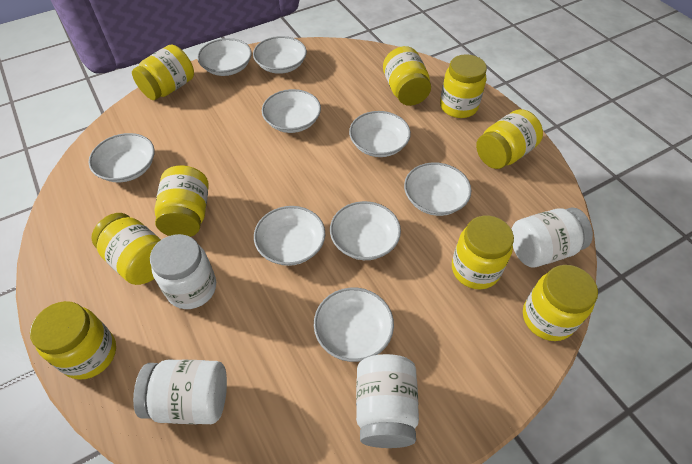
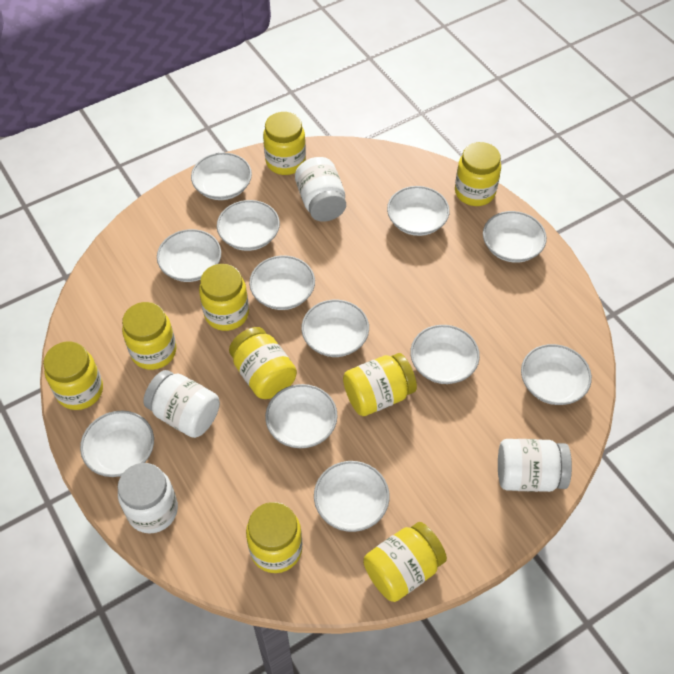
white bowl: 9 -> 12

